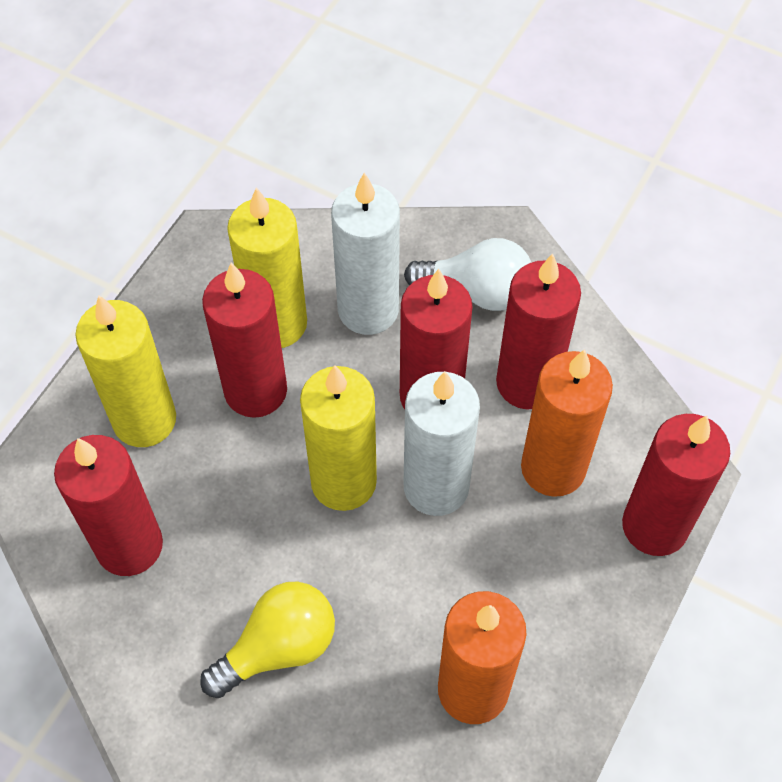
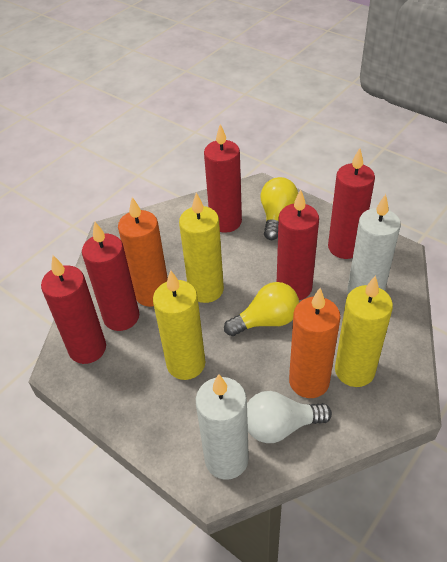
yellow light bulb: 1 -> 2

